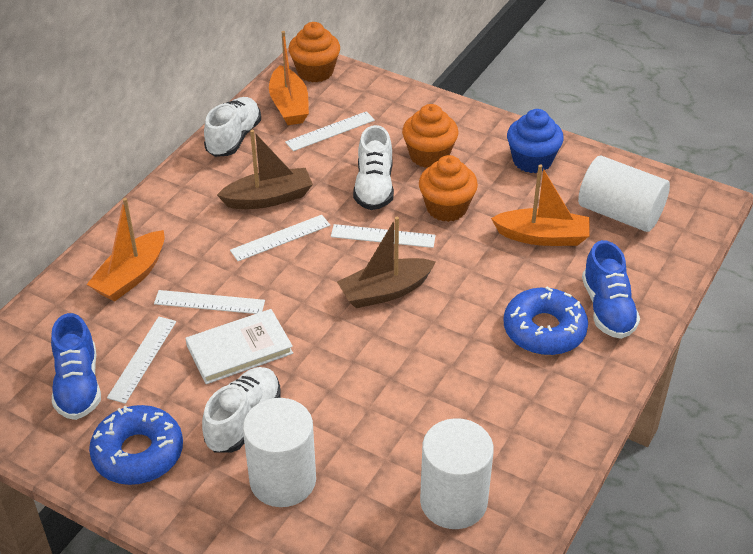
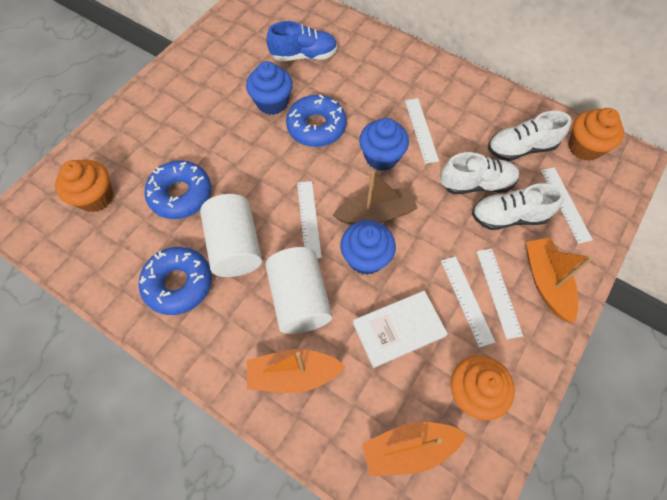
blue cupcake: 1 -> 3
blue donut: 2 -> 3
blue shoe: 2 -> 1
brown boat: 2 -> 1
white cylinder: 3 -> 2

